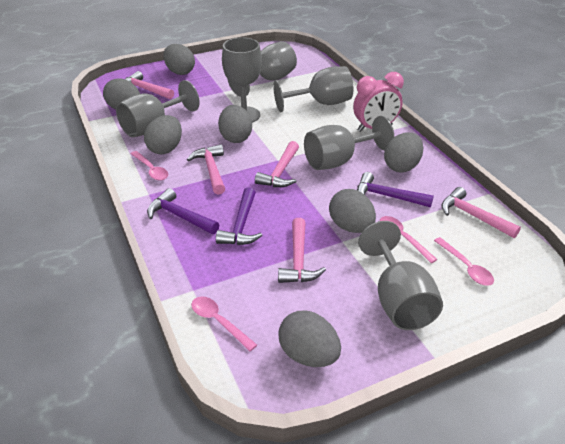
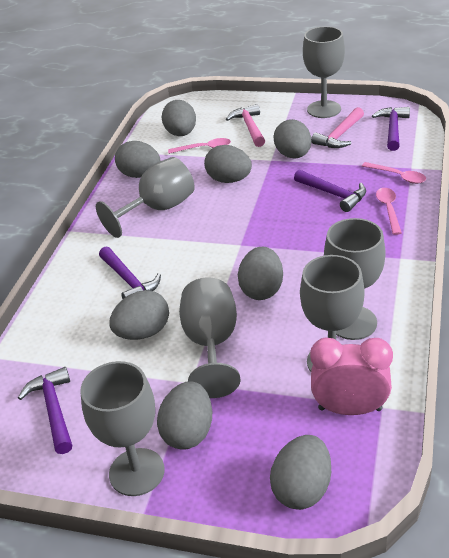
grey egg: 7 -> 8
pink hammer: 5 -> 2
pink spoon: 4 -> 3
purple hammer: 3 -> 4

